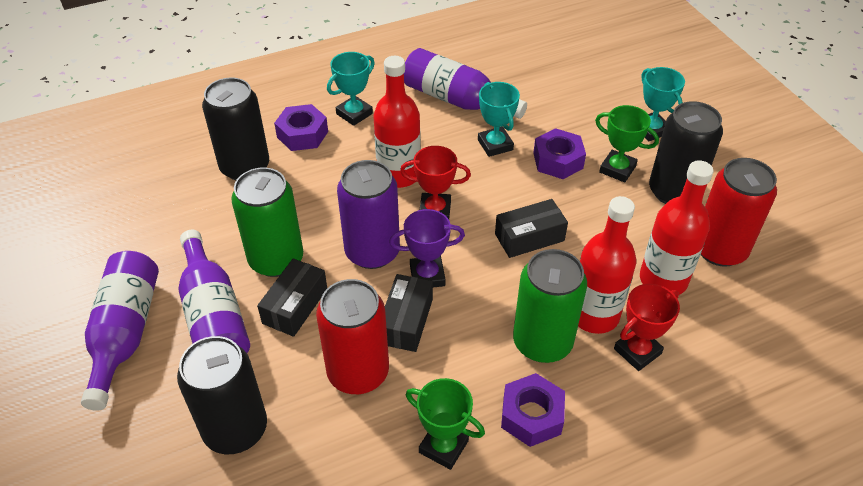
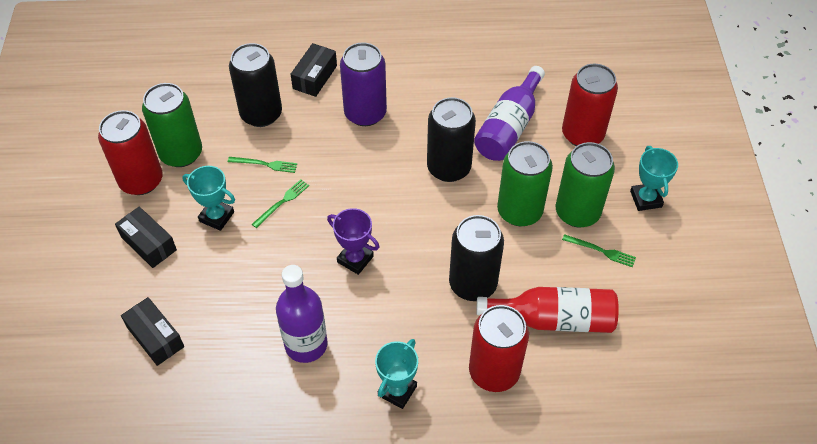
green can: 2 -> 3
green fork: 0 -> 3
green trophy: 2 -> 0
purple bottle: 3 -> 2
purple nut: 3 -> 0
red bottle: 3 -> 1
red can: 2 -> 3
red trophy: 2 -> 0

